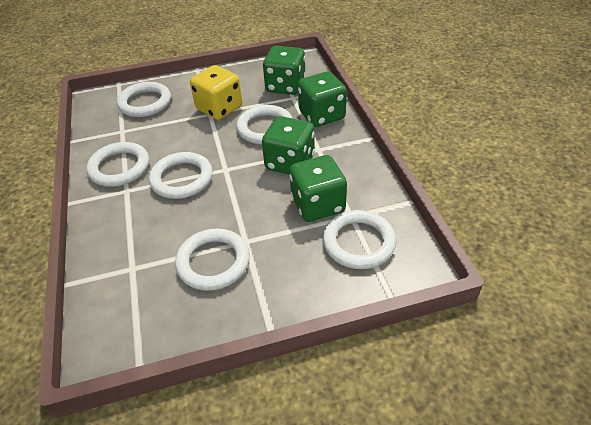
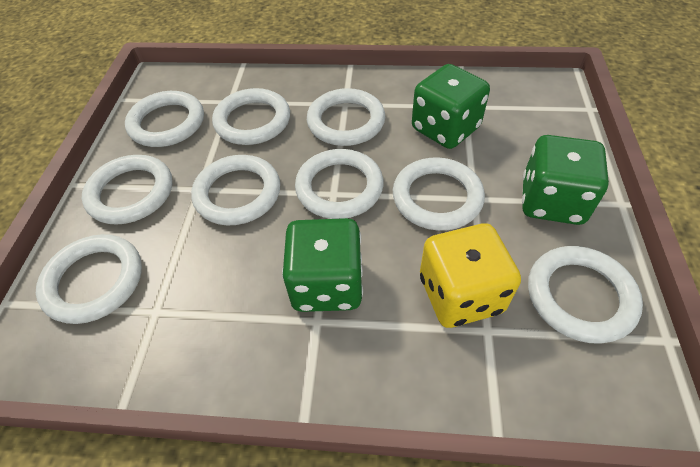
green dice: 4 -> 3
white ring: 6 -> 9

